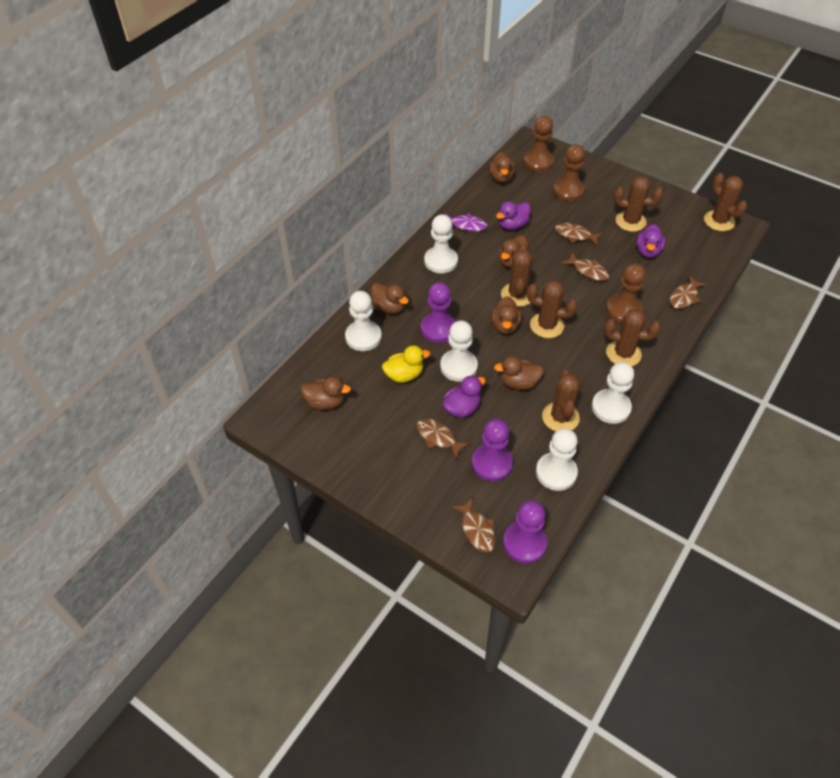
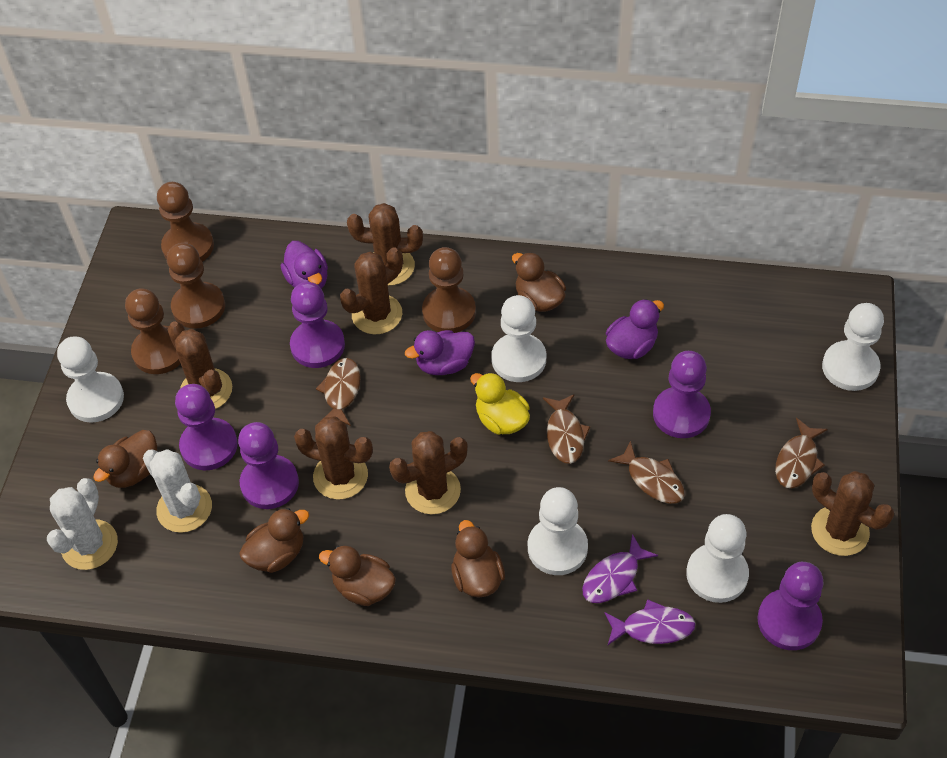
brown duck: 6 -> 5
brown fish: 5 -> 4
brown pawn: 3 -> 4
purple fish: 1 -> 2
purple pawn: 3 -> 5
white cactus: 0 -> 2

